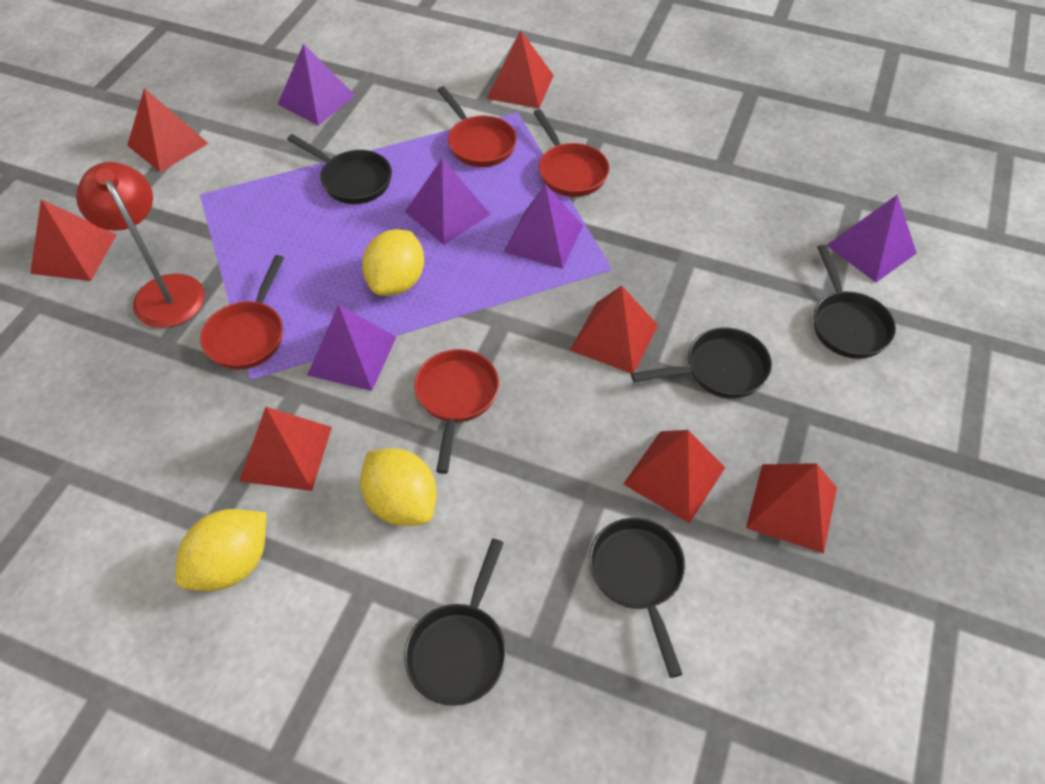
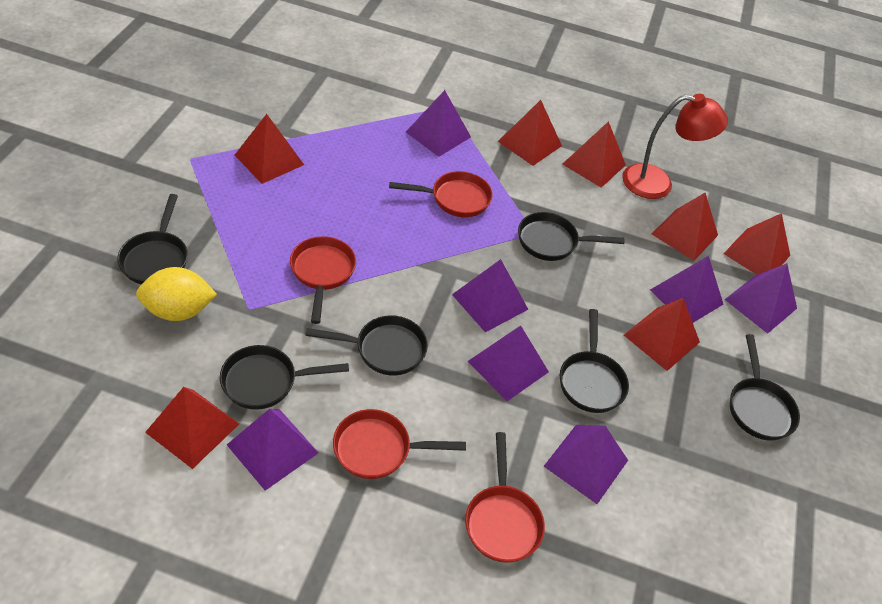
black pan: 5 -> 6
purple pyramid: 5 -> 7
yellow lemon: 3 -> 1

